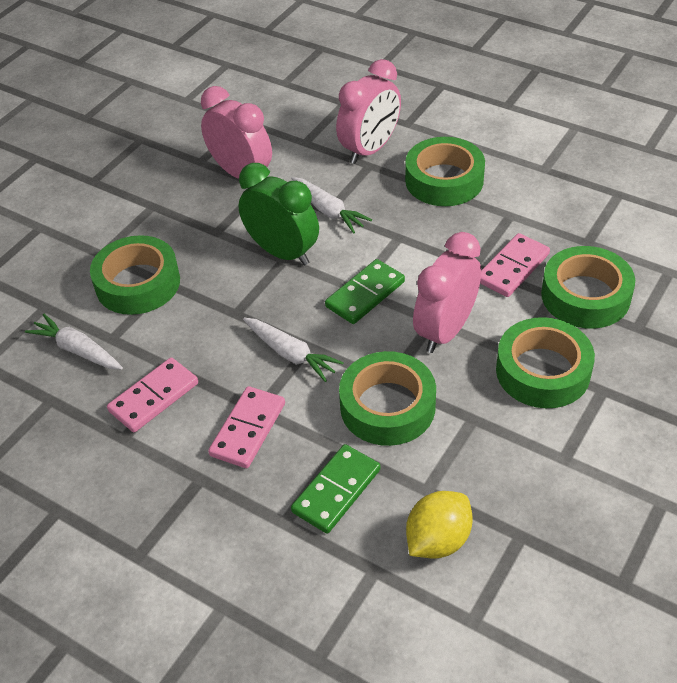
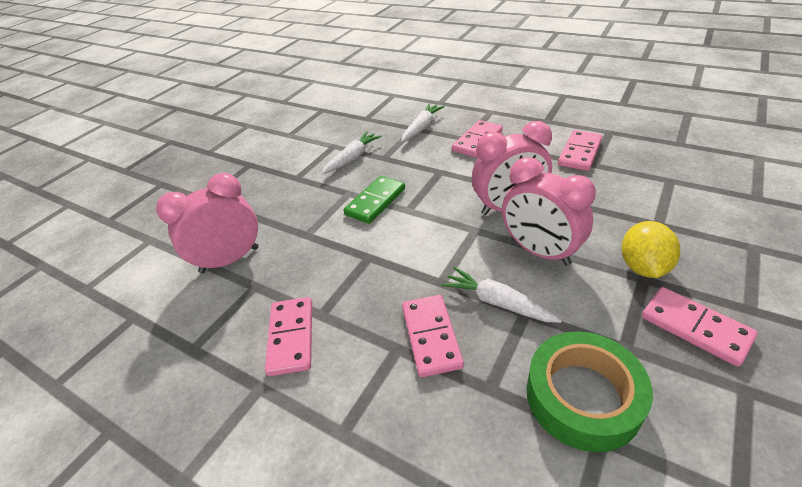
green clock: 1 -> 0
green domino: 2 -> 1
green tape: 5 -> 1
pink domino: 3 -> 5

